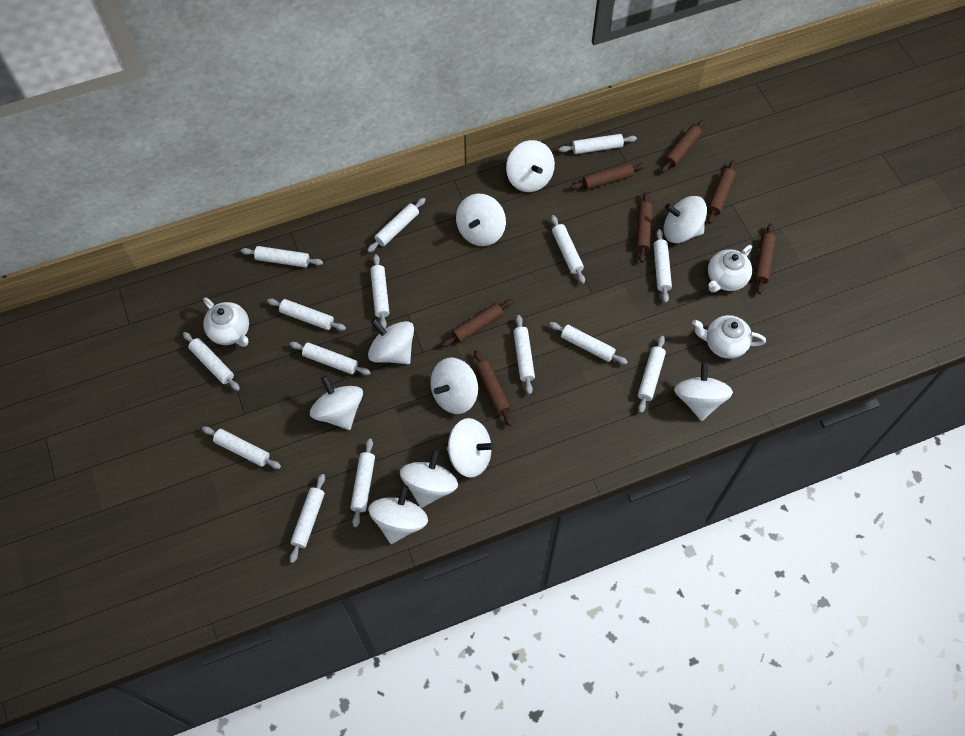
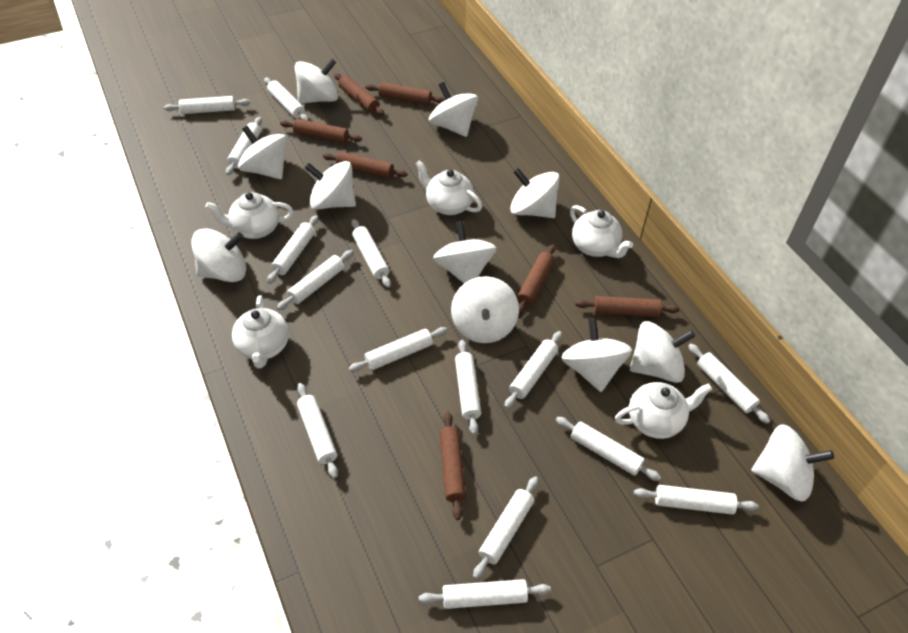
white spinning top: 10 -> 11
white teapot: 3 -> 5

